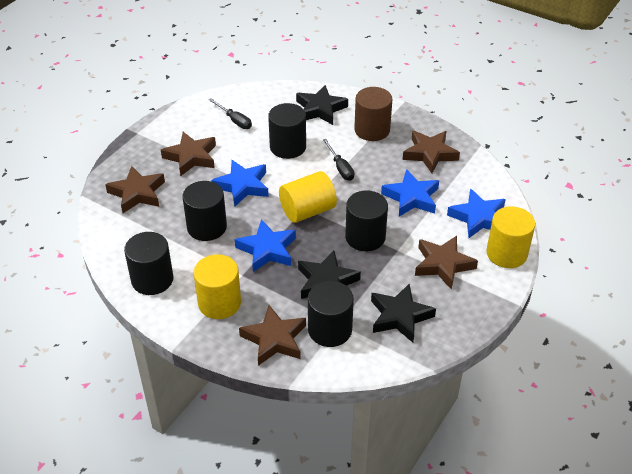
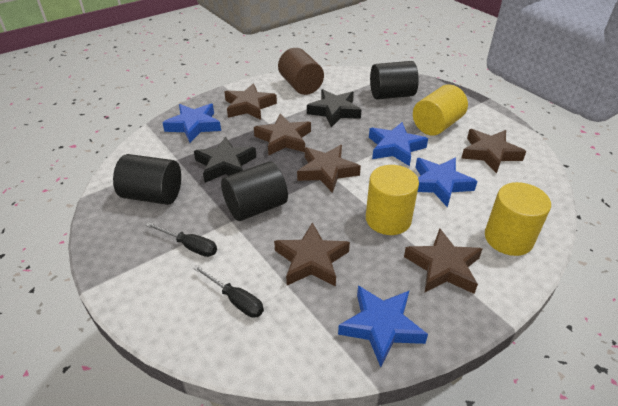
black cylinder: 5 -> 3
black star: 3 -> 2
brown star: 5 -> 6

